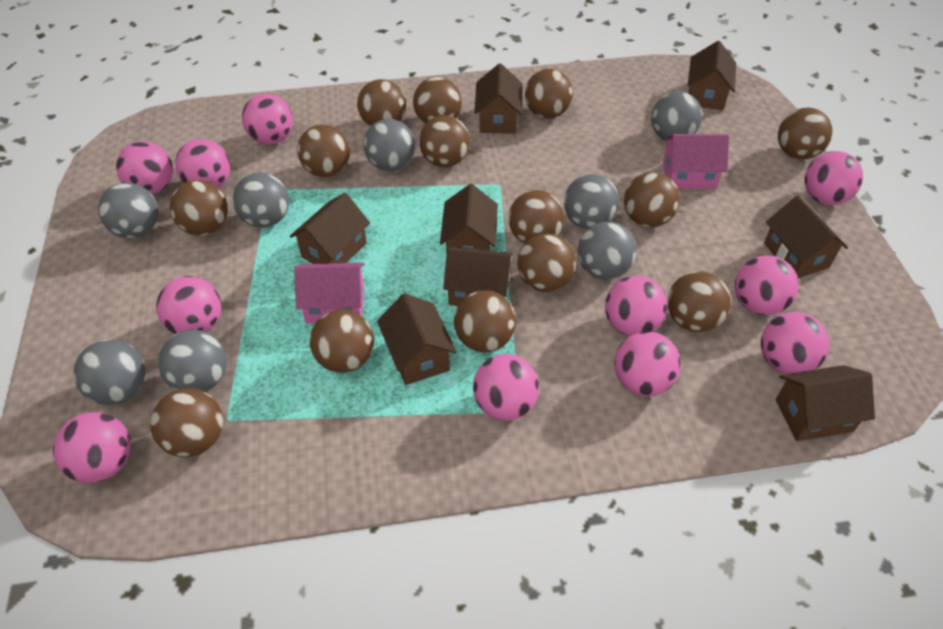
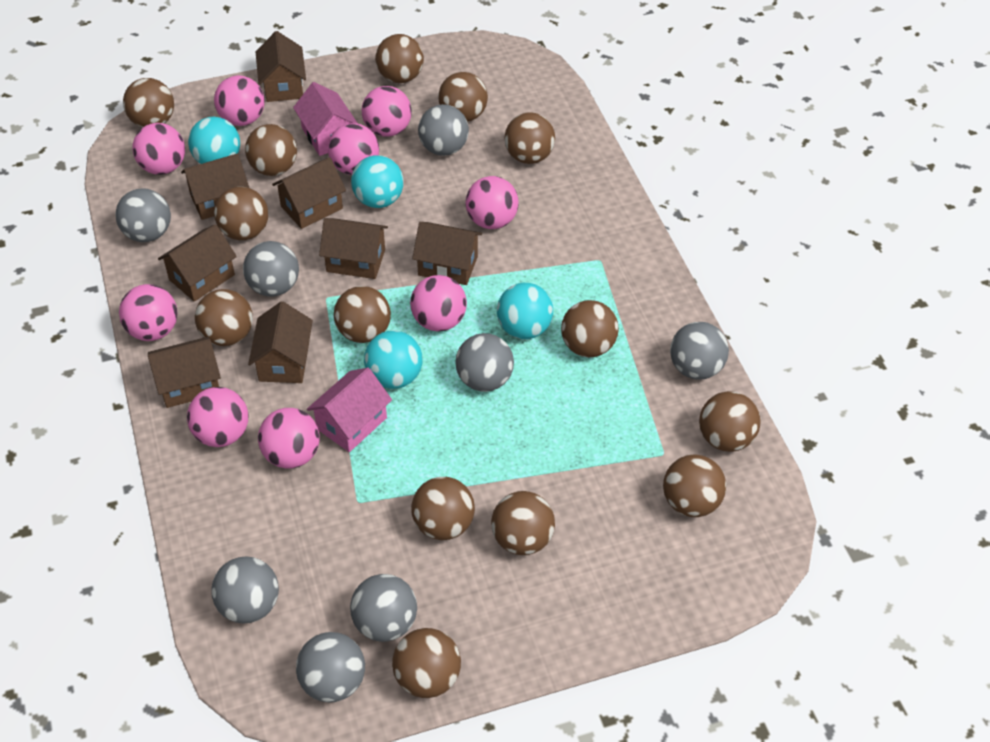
pink ball: 11 -> 9
turquoise ball: 0 -> 4

